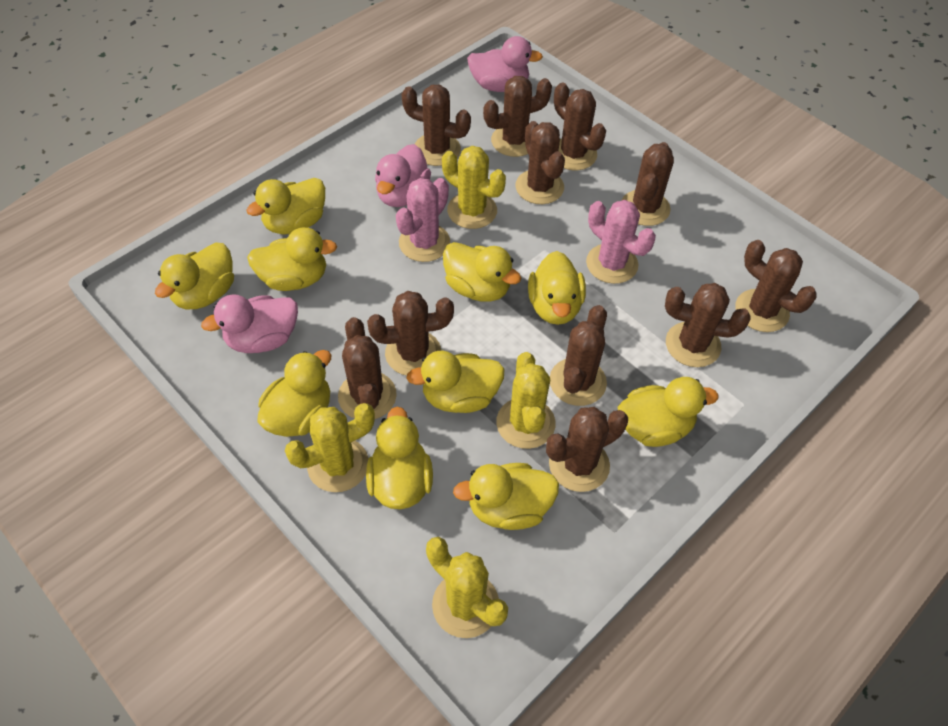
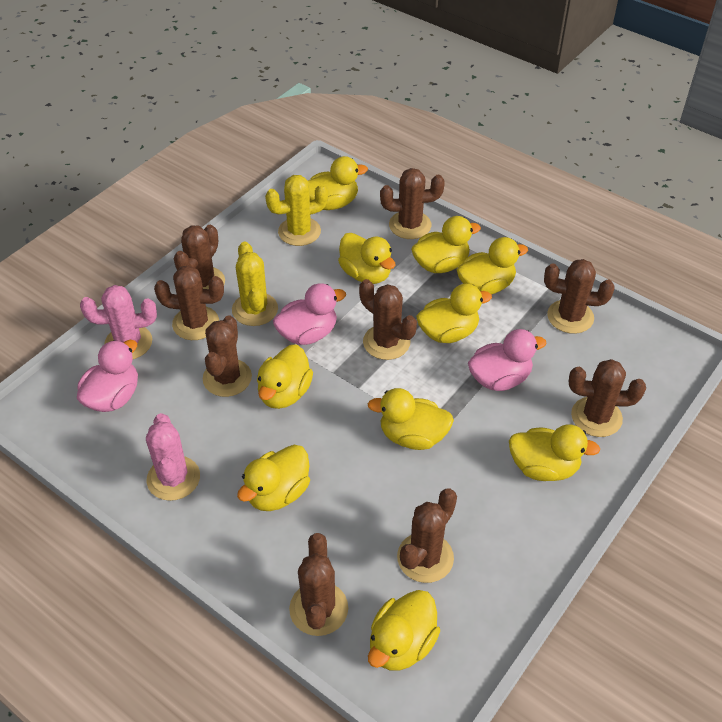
brown cactus: 11 -> 9
yellow cactus: 4 -> 2

